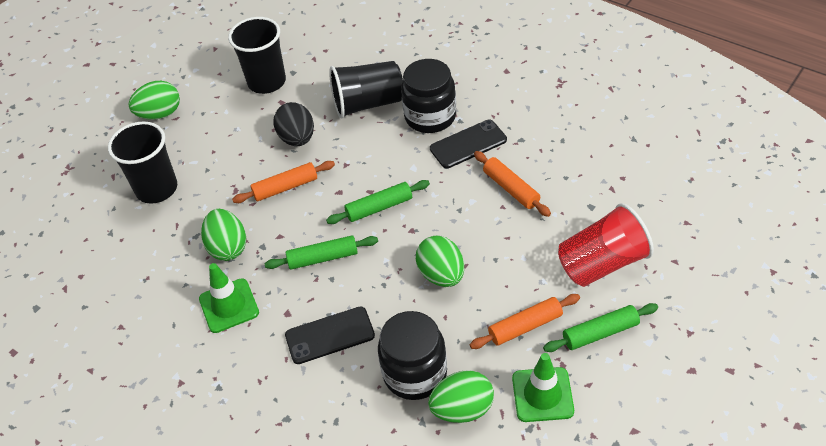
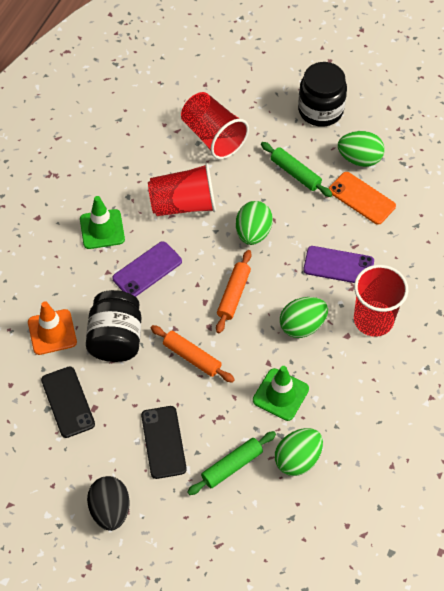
black cup: 3 -> 0
green rolling pin: 3 -> 2
orange phone: 0 -> 1
orange rolling pin: 3 -> 2
orange traffic cone: 0 -> 1
purple phone: 0 -> 2
red cup: 1 -> 3

